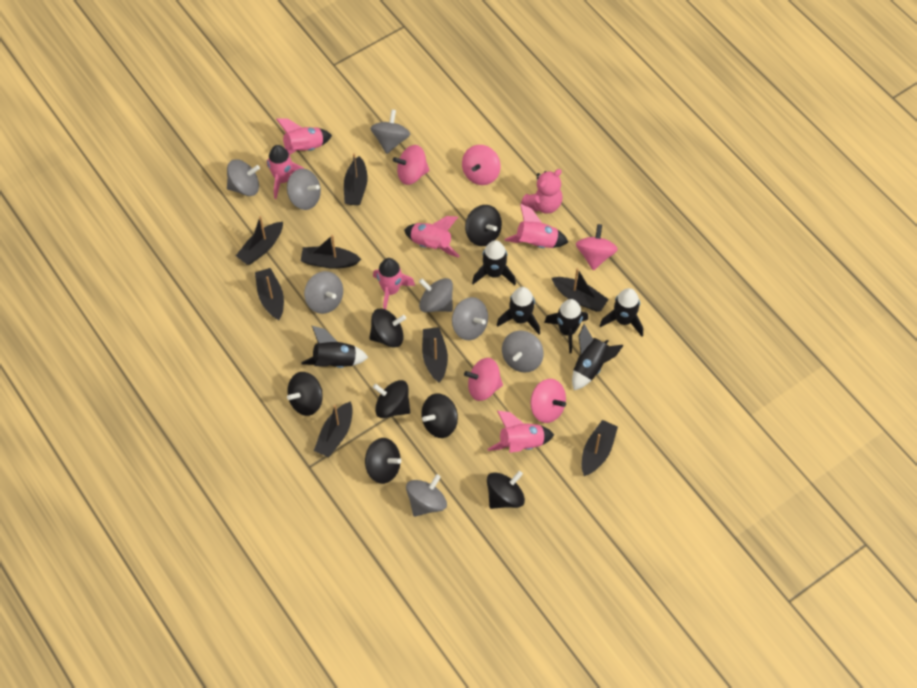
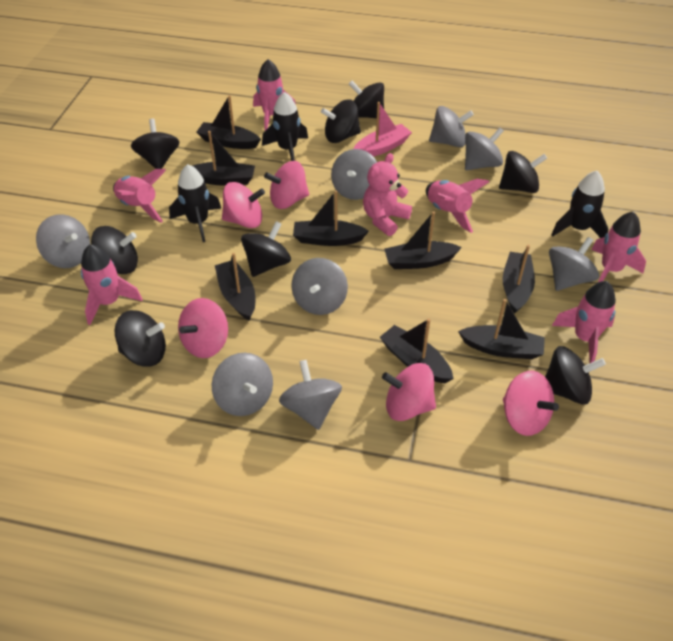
black rocket: 6 -> 3
black spinning top: 7 -> 8
pink boat: 0 -> 1

